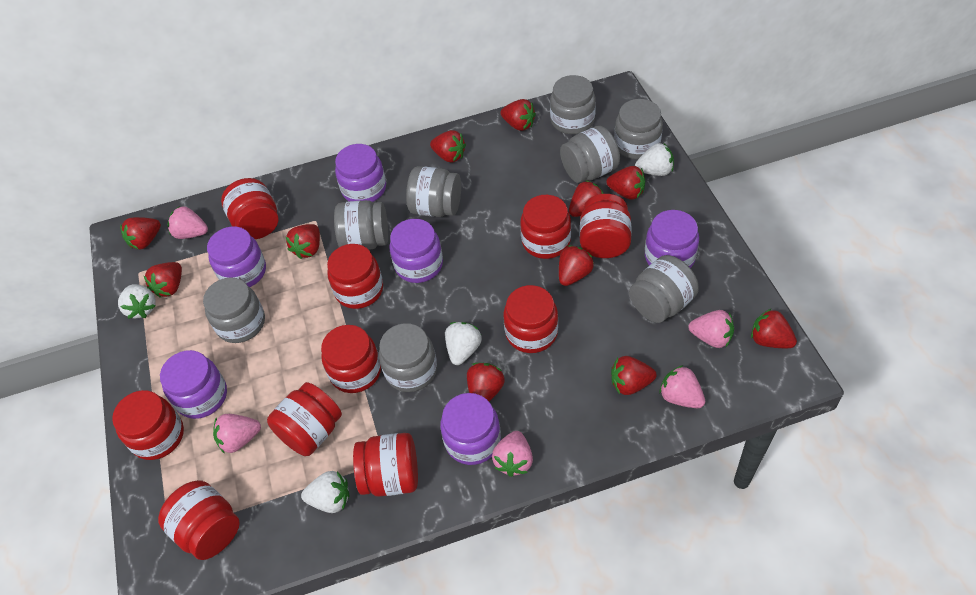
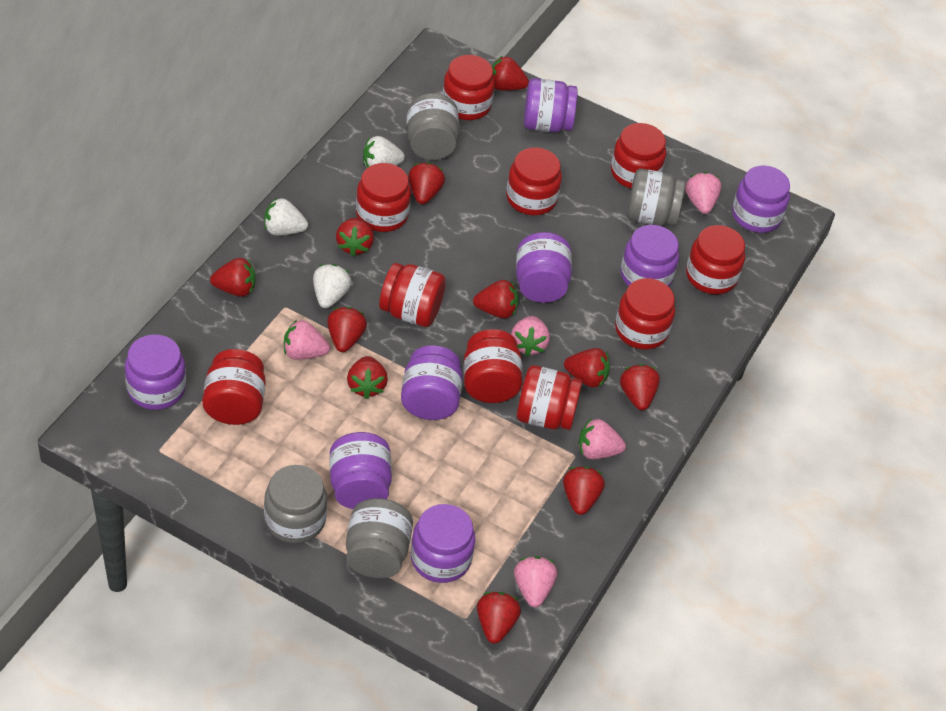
grey jar: 8 -> 4
purple jar: 6 -> 8
white strawberry: 4 -> 3

